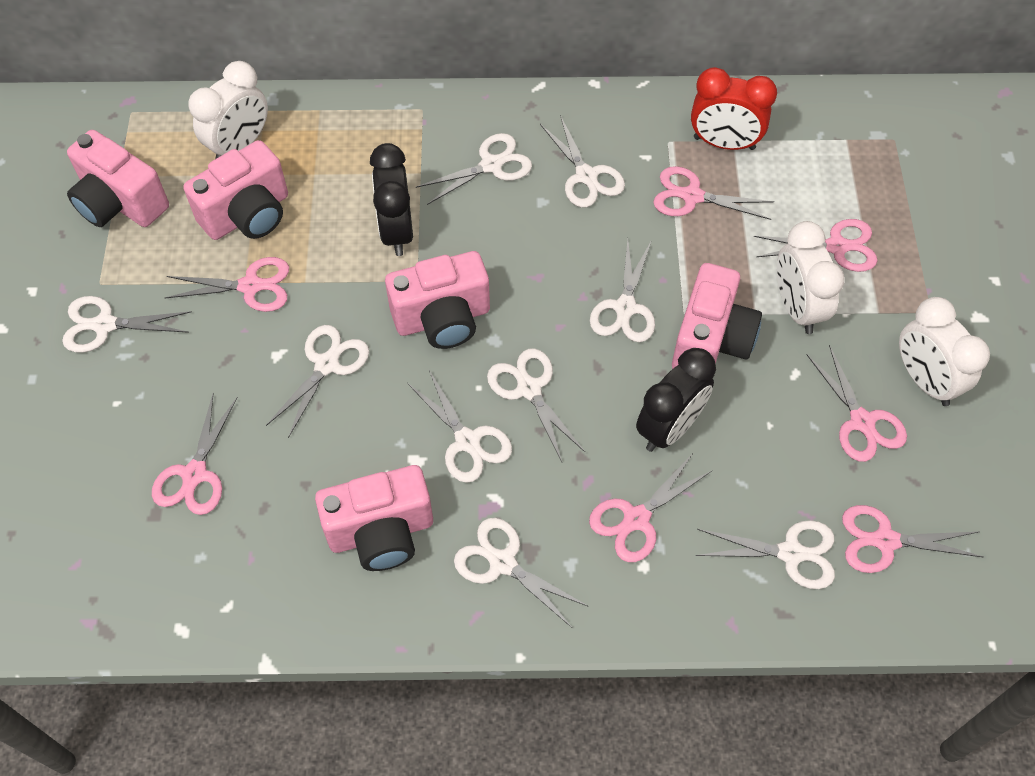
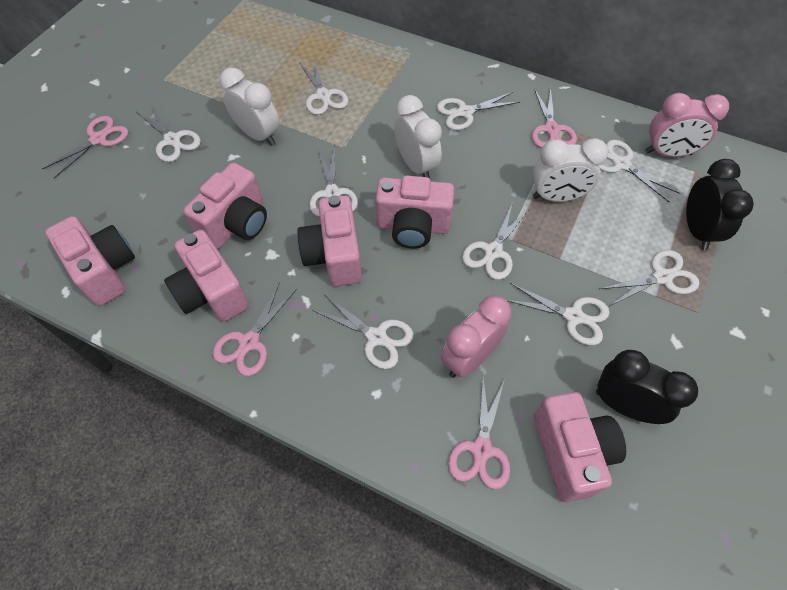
pink camera: 5 -> 6
pink clock: 0 -> 2
pink scissors: 7 -> 4
red clock: 1 -> 0

